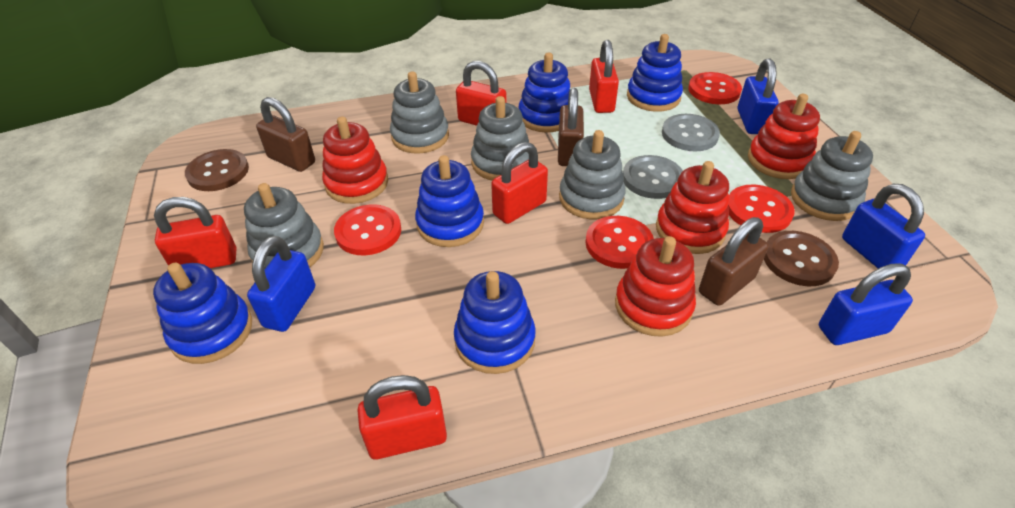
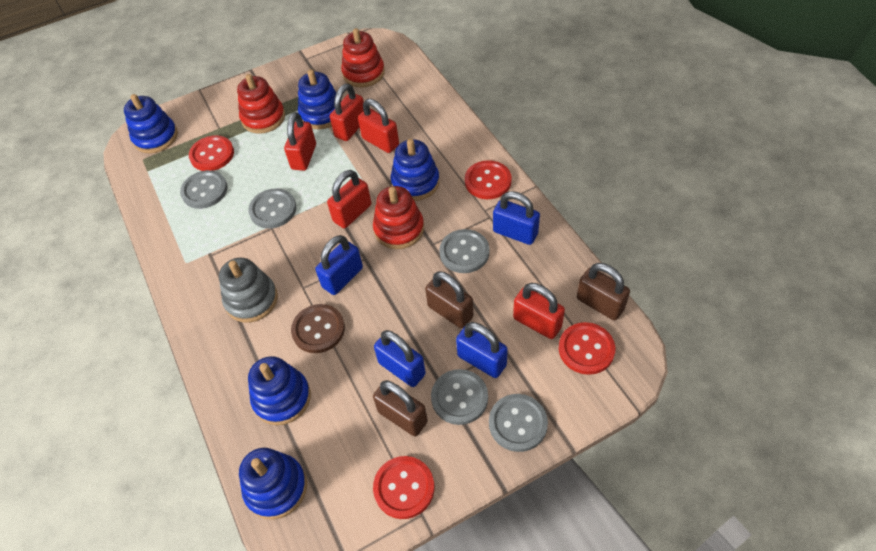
brown button: 2 -> 1
grey button: 2 -> 5
grey stacking toy: 5 -> 1
red stacking toy: 4 -> 3

